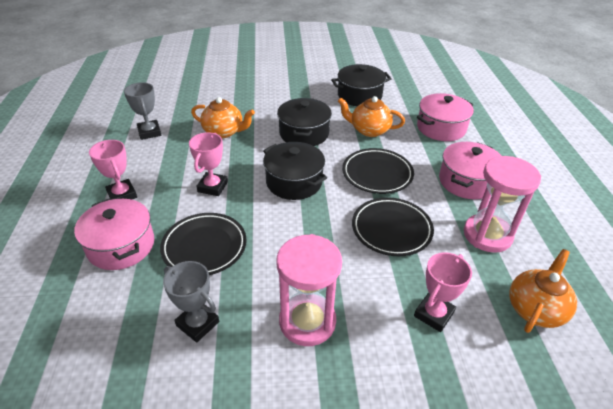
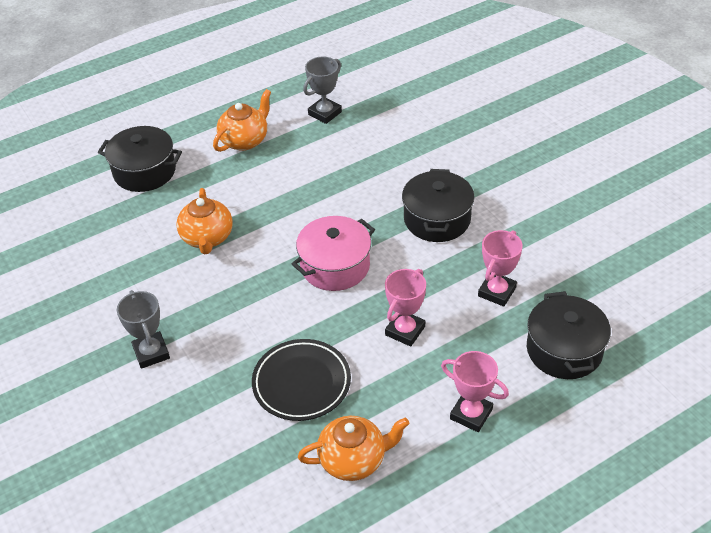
black plate: 3 -> 1
pink hourglass: 2 -> 0
pink pot: 3 -> 1

